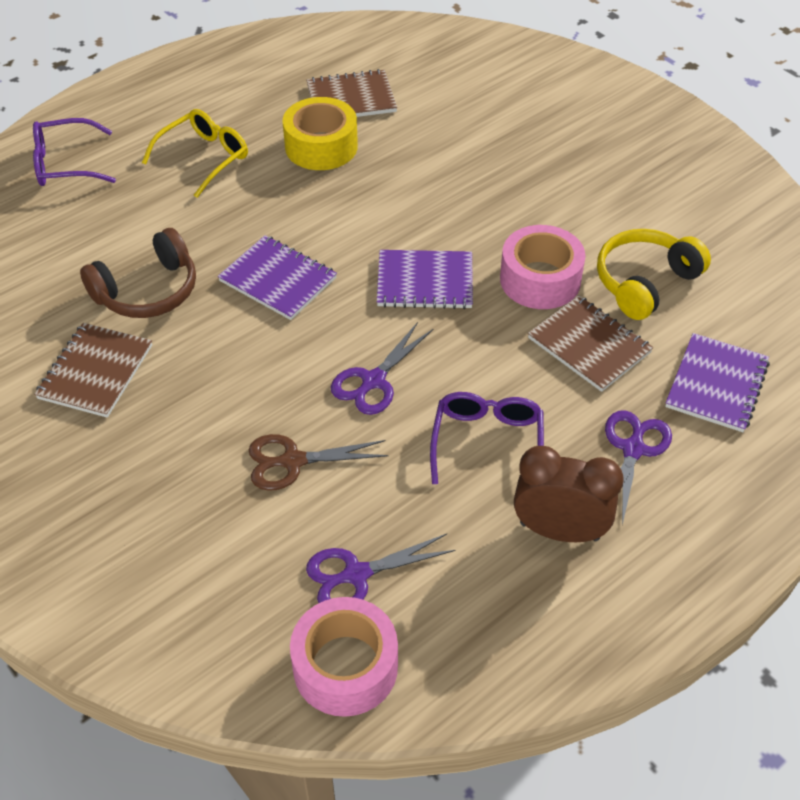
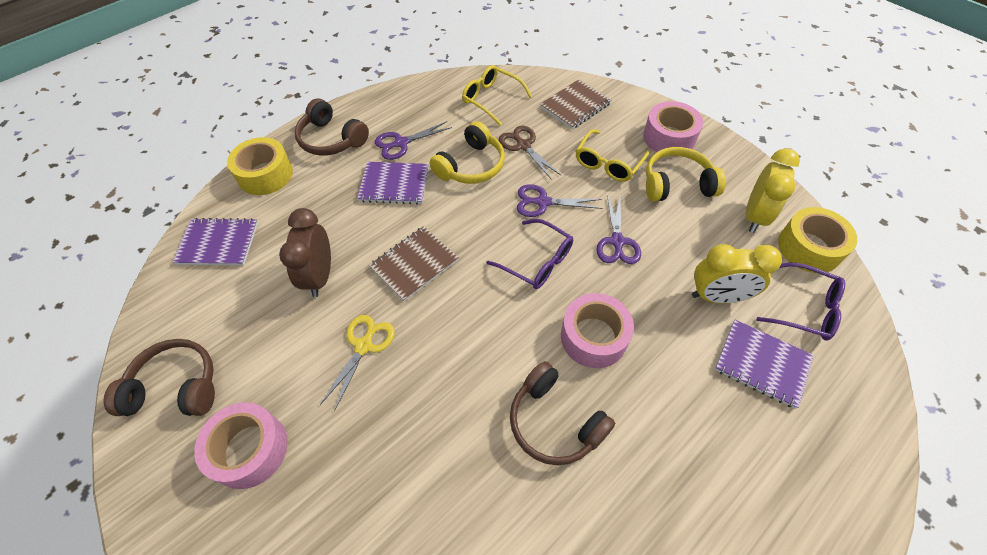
brown headphones: 1 -> 3
brown notebook: 3 -> 2
pink tape: 2 -> 3
yellow clock: 0 -> 2
yellow glasses: 1 -> 2
yellow headphones: 1 -> 2
yellow scissors: 0 -> 1
yellow tape: 1 -> 2

